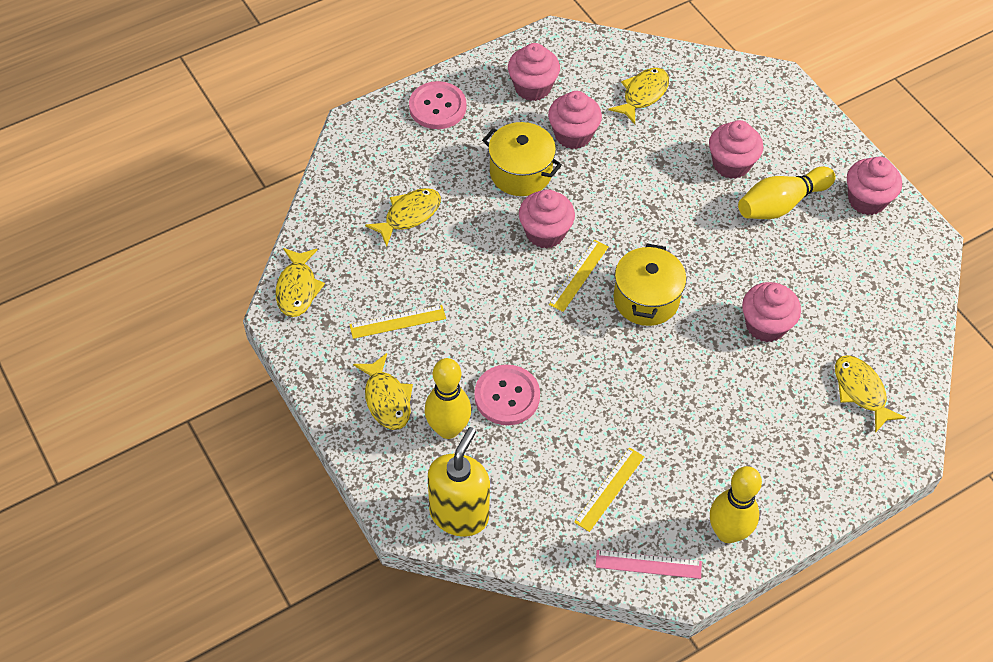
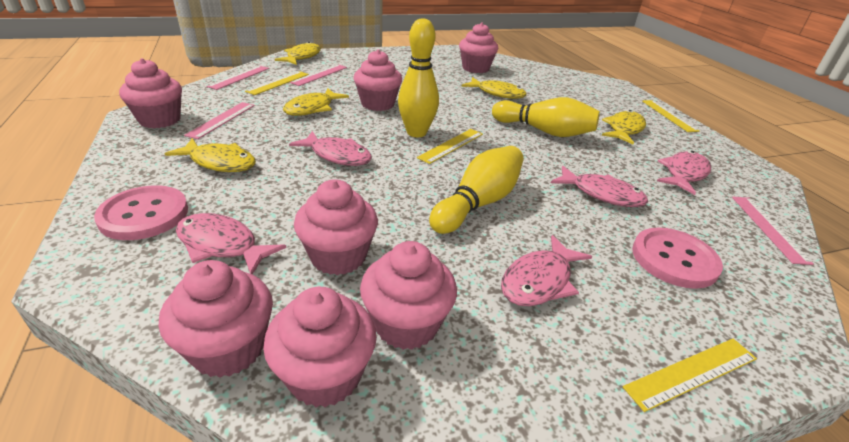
pink cupcake: 6 -> 7
pink fish: 0 -> 5
pink ruler: 1 -> 4
yellow pot: 2 -> 0
yellow ruler: 3 -> 4
yellow soap dispenser: 1 -> 0

